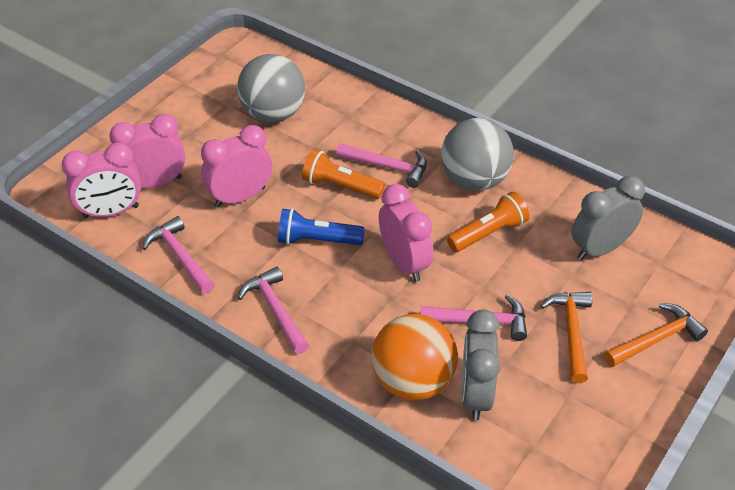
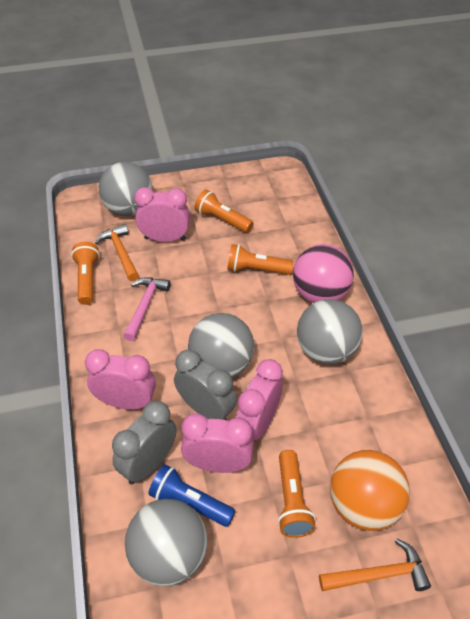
grey ball: 2 -> 4
orange flashlight: 2 -> 4
pink ball: 0 -> 1
pink hammer: 4 -> 1

